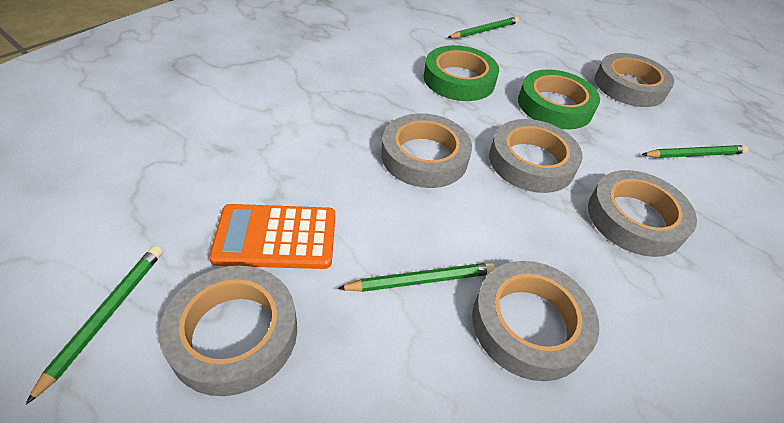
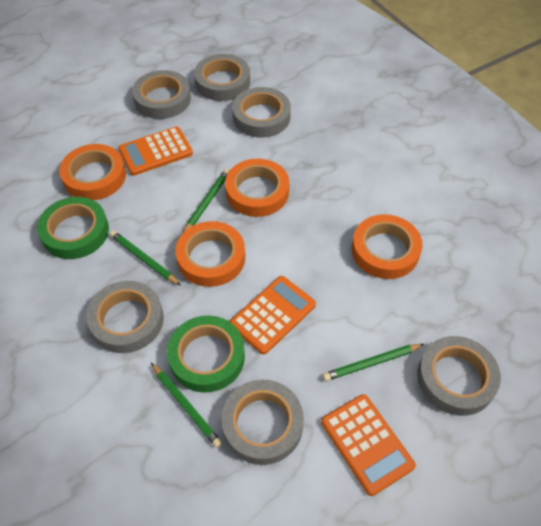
orange calculator: 1 -> 3
orange tape: 0 -> 4

